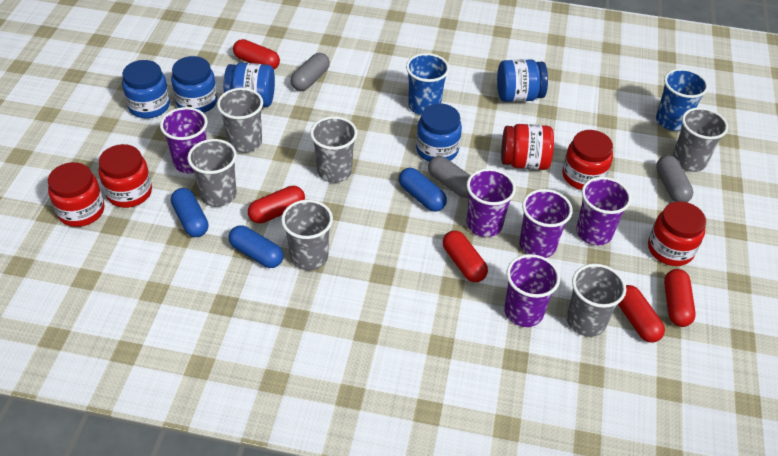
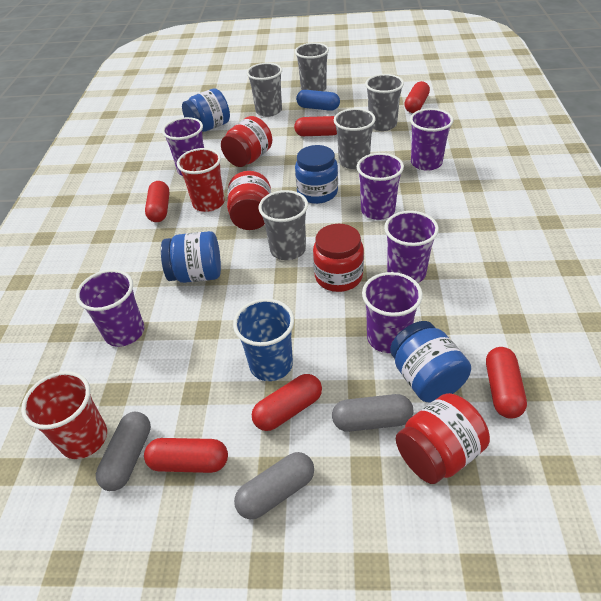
blue capsule: 3 -> 1
blue cup: 2 -> 1
blue jar: 5 -> 4
grey cup: 6 -> 5
purple cup: 5 -> 6
red capsule: 5 -> 6
red cup: 0 -> 2
red jar: 5 -> 4

